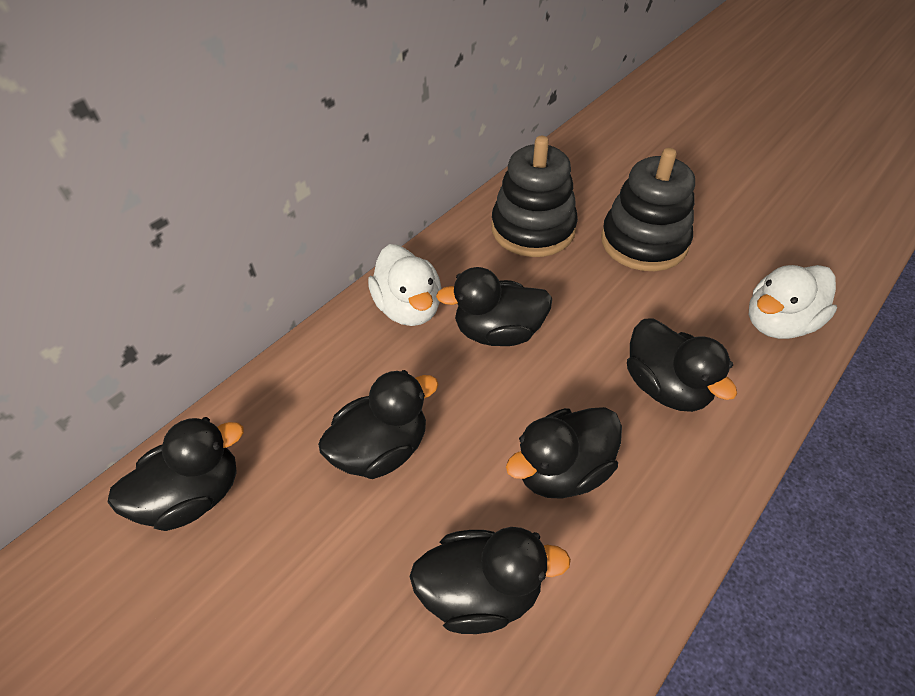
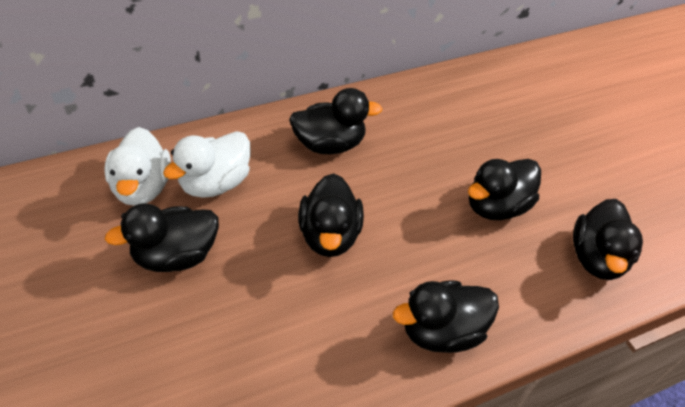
black stacking toy: 2 -> 0

